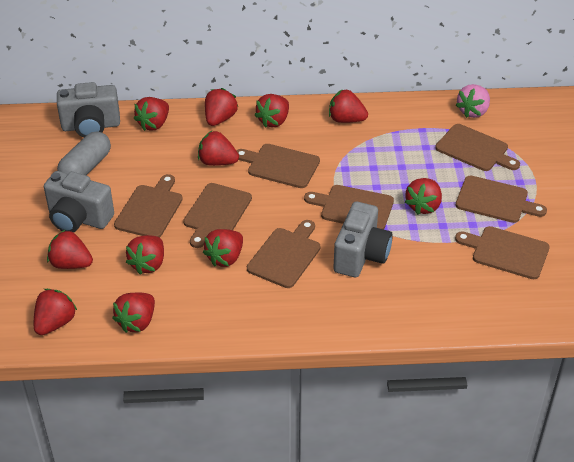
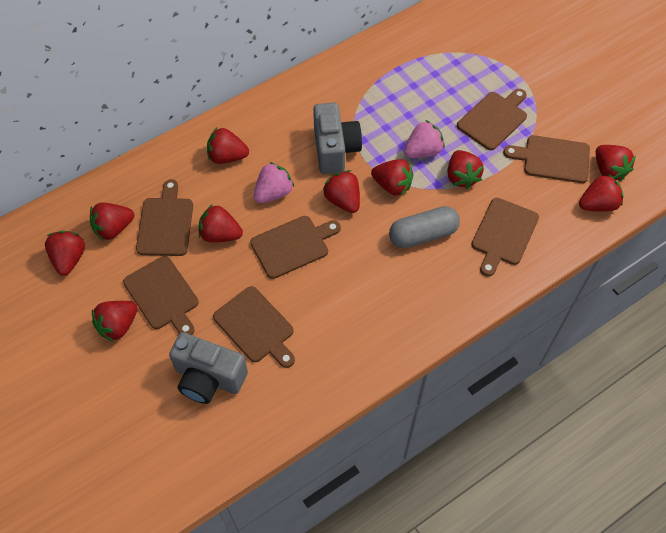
brown cutting board: 8 -> 7
grey camera: 3 -> 2
pink strawberry: 1 -> 2
red strawberry: 11 -> 10

